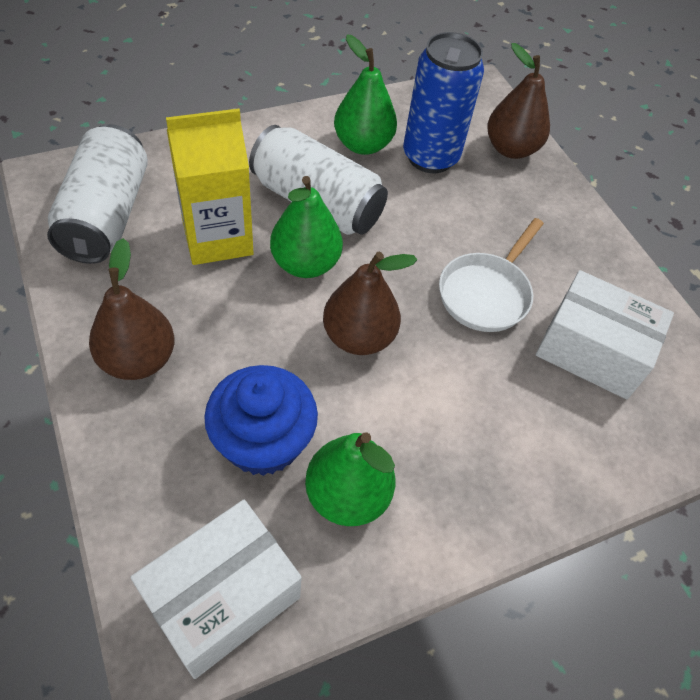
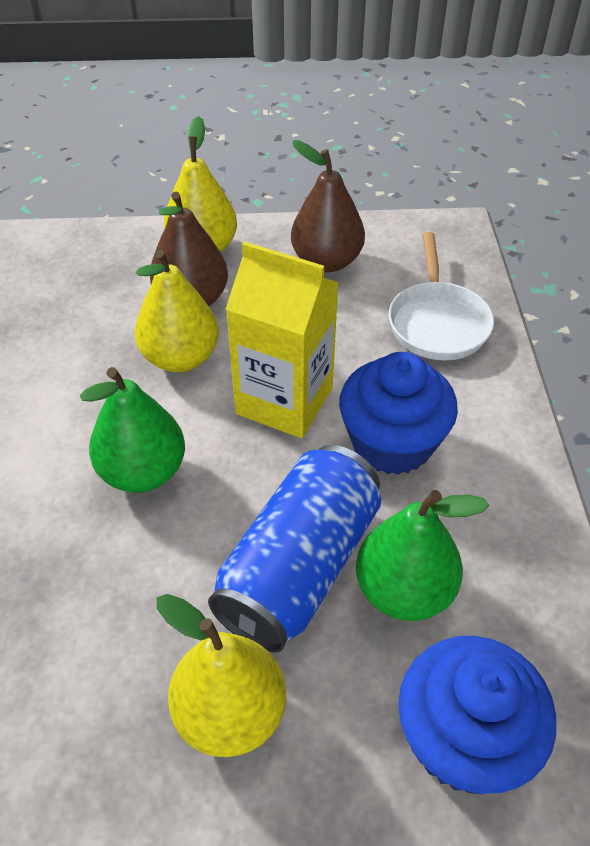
blue cupcake: 1 -> 2
brown pear: 3 -> 2
green pear: 3 -> 2
white box: 2 -> 0
white can: 2 -> 0
yellow pear: 0 -> 3

